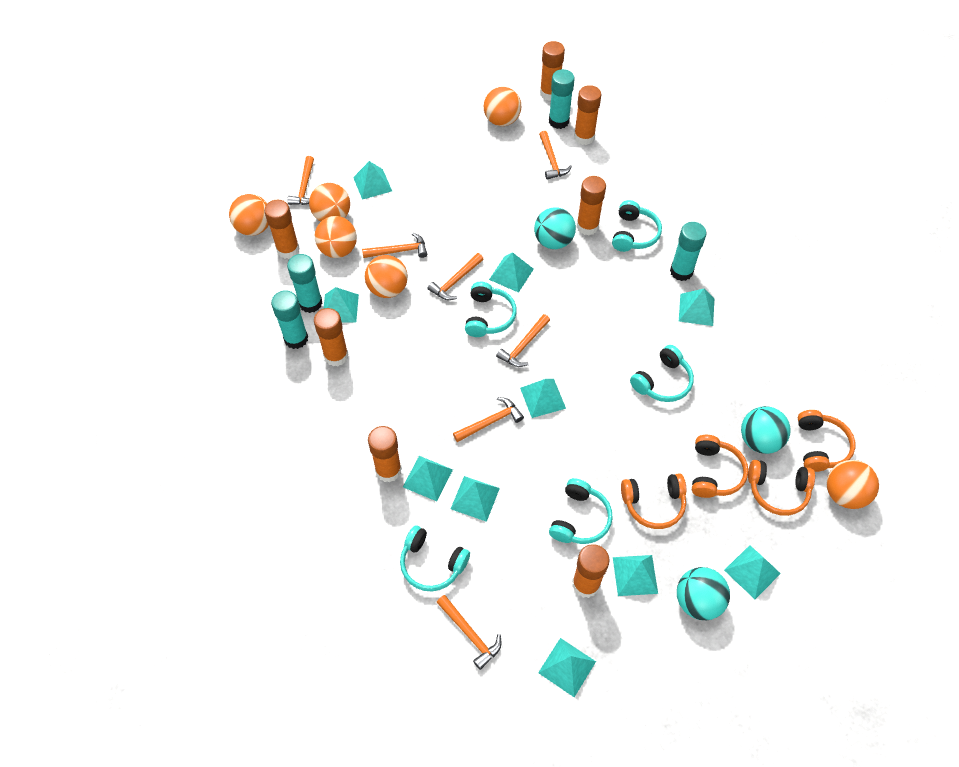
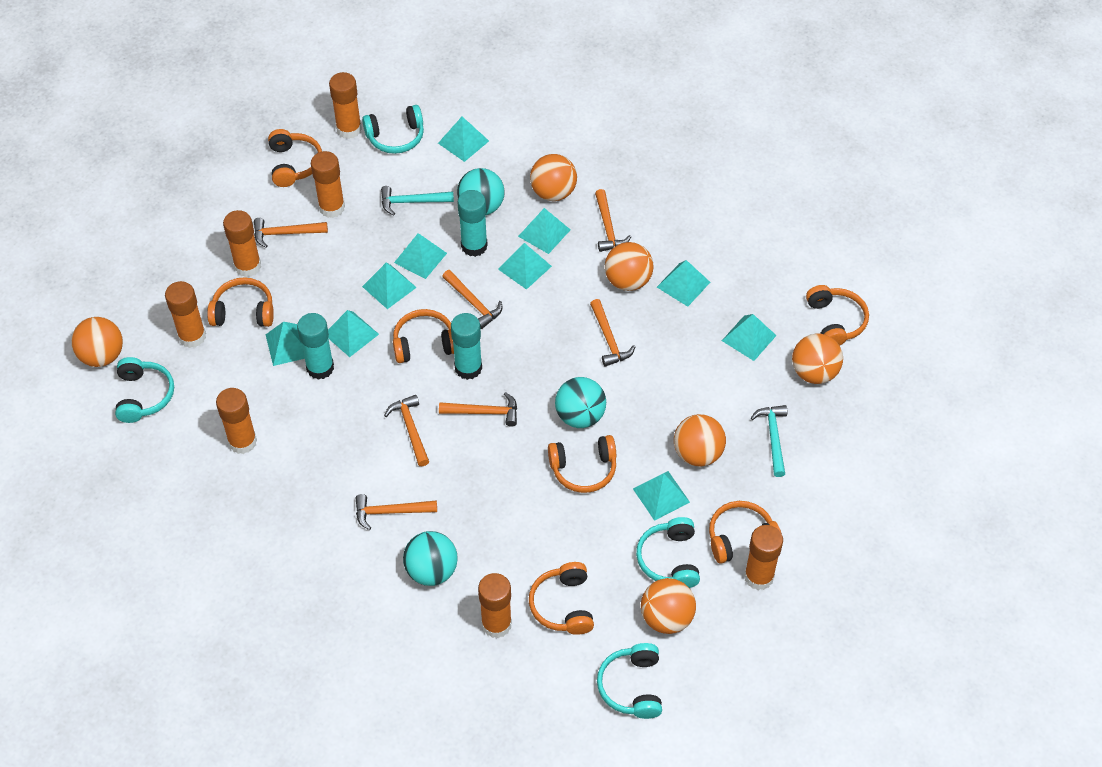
orange headphones: 4 -> 7
turquoise glue stick: 4 -> 3
turquoise hammer: 0 -> 2
turquoise headphones: 5 -> 4

